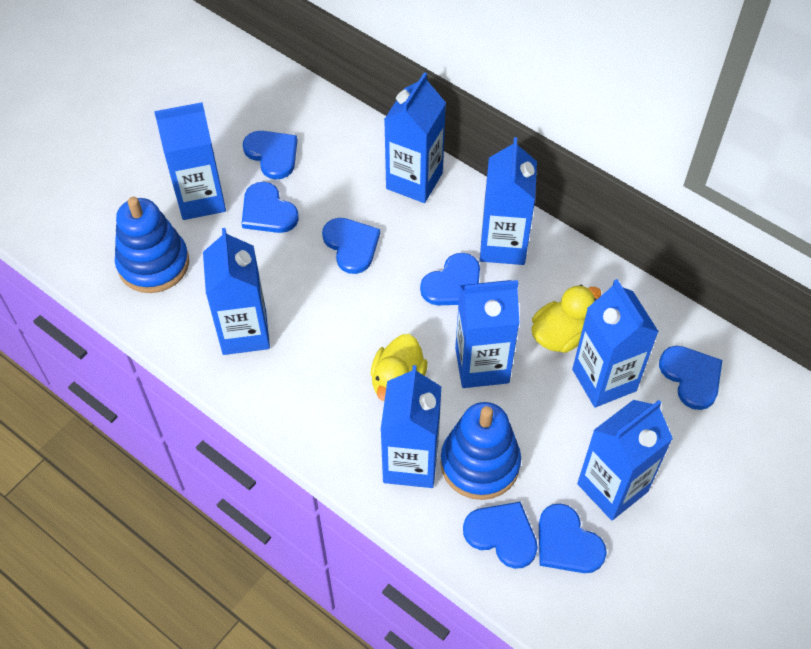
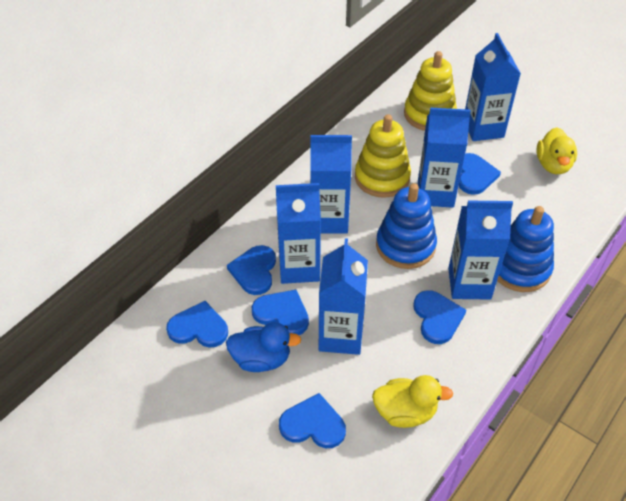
blue carton: 8 -> 6
blue duck: 0 -> 1
blue heart: 7 -> 6
yellow stacking toy: 0 -> 2

